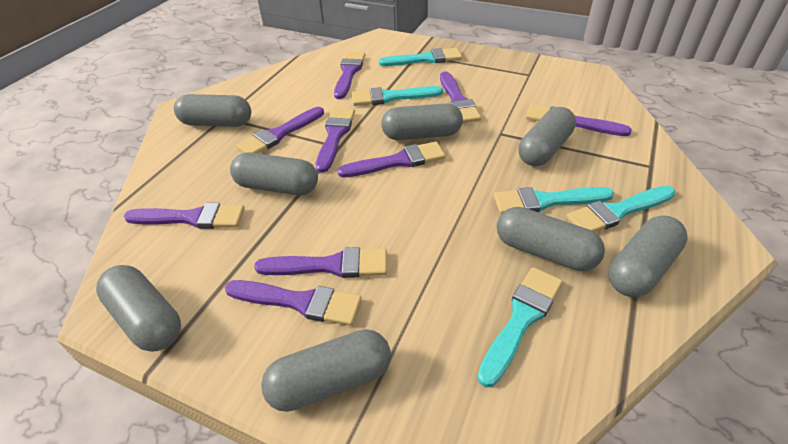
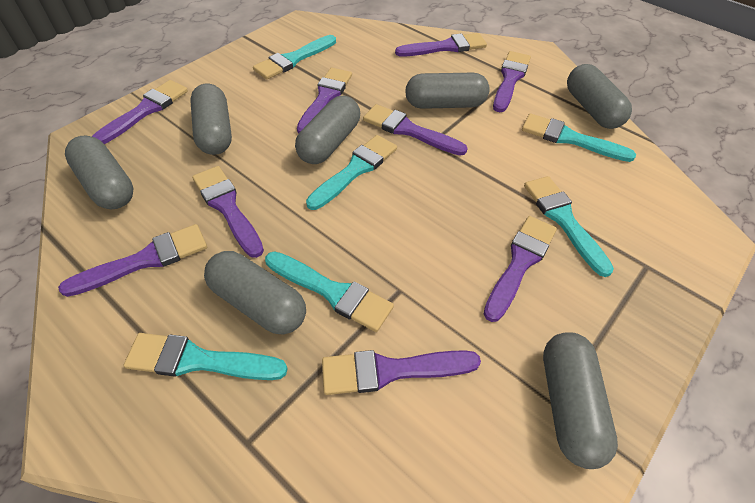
grey capsule: 8 -> 7
turquoise brush: 5 -> 6

